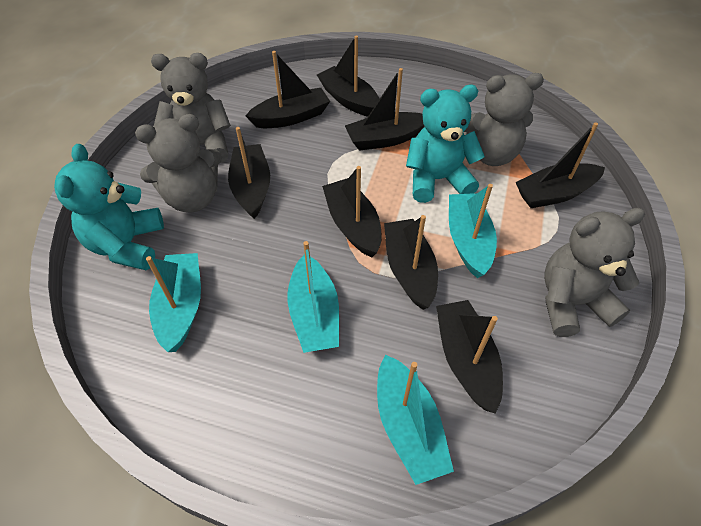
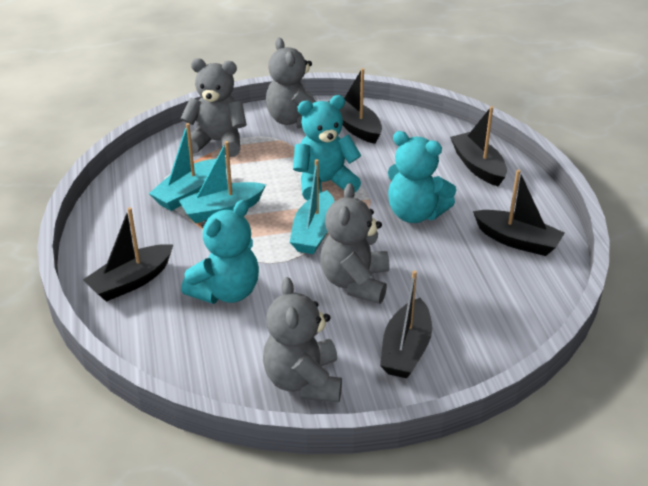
black boat: 8 -> 5
turquoise boat: 4 -> 3
turquoise teddy bear: 2 -> 3

